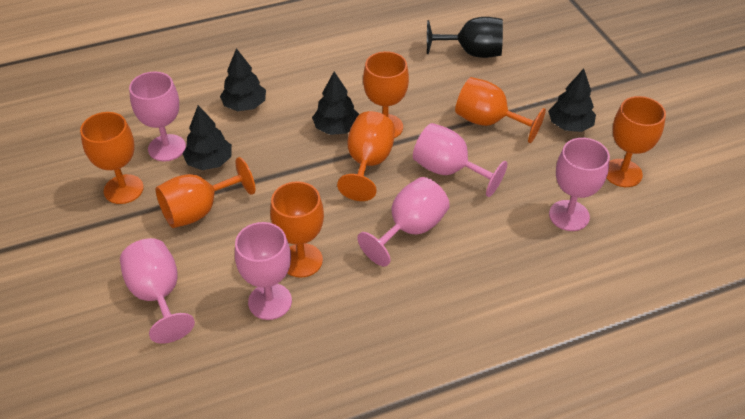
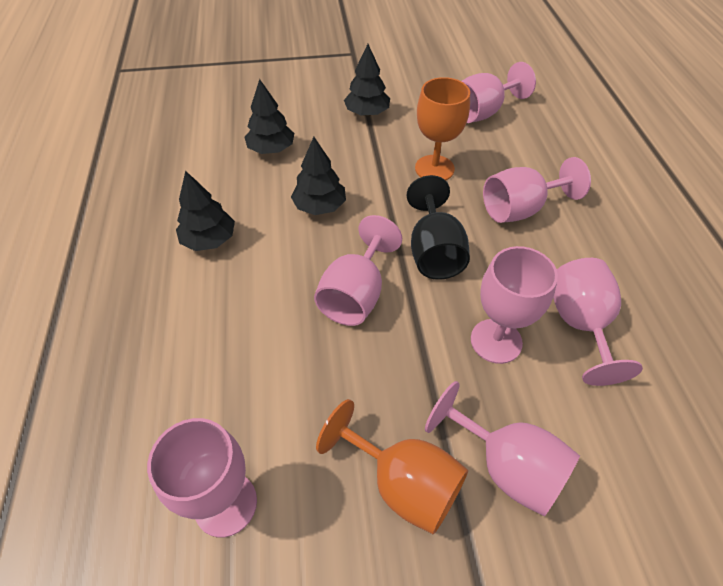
orange goblet: 7 -> 2
pink goblet: 6 -> 7

